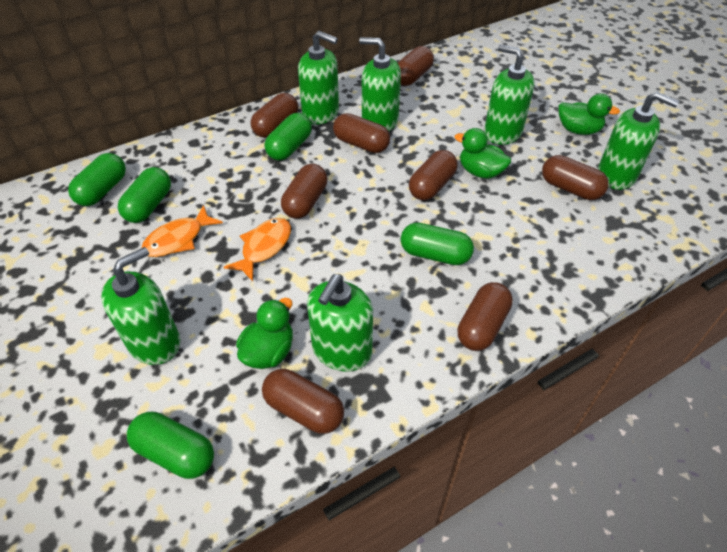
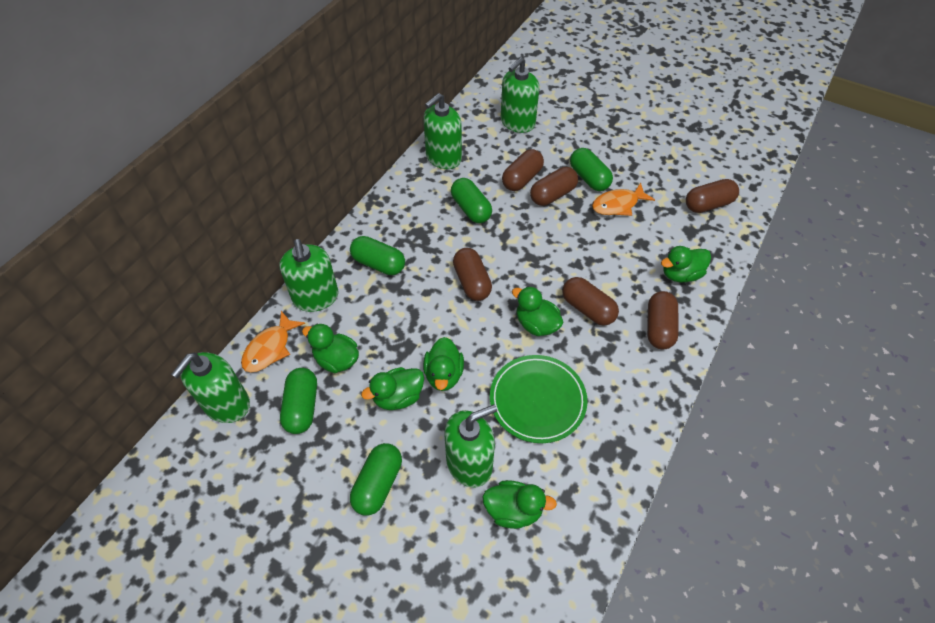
brown capsule: 8 -> 6
green duck: 3 -> 6
green plate: 0 -> 1
green soap dispenser: 6 -> 5

